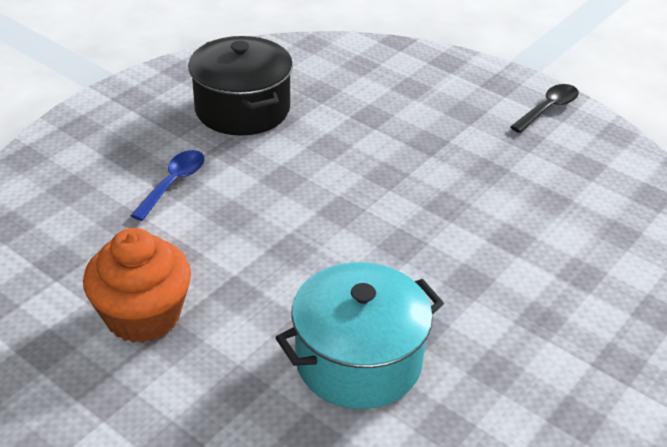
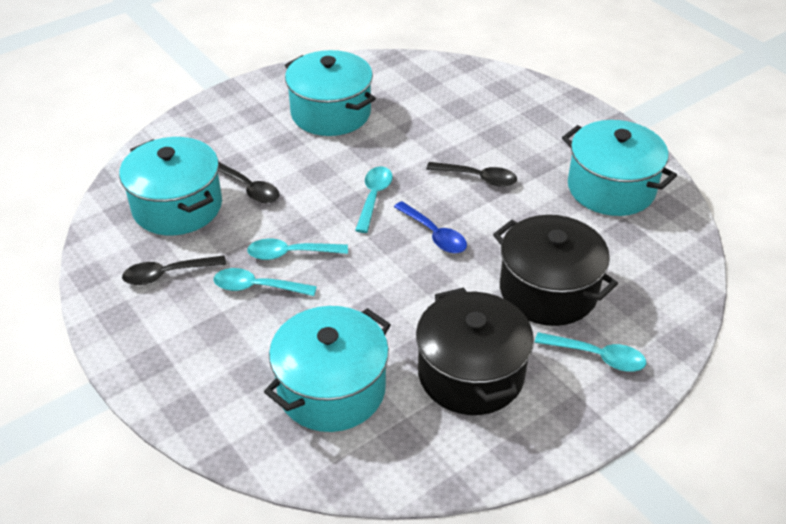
black pot: 1 -> 2
black spoon: 1 -> 3
orange cupcake: 1 -> 0
turquoise pot: 1 -> 4
turquoise spoon: 0 -> 4

